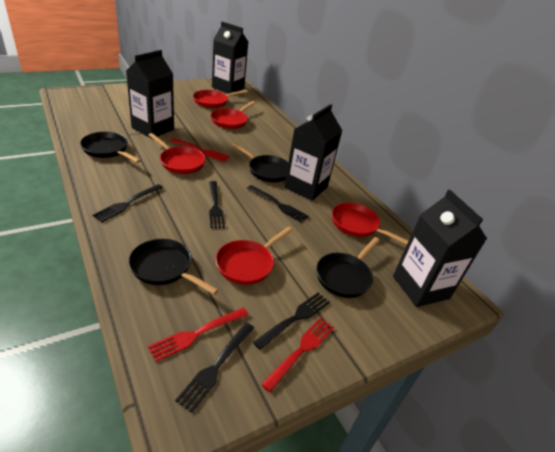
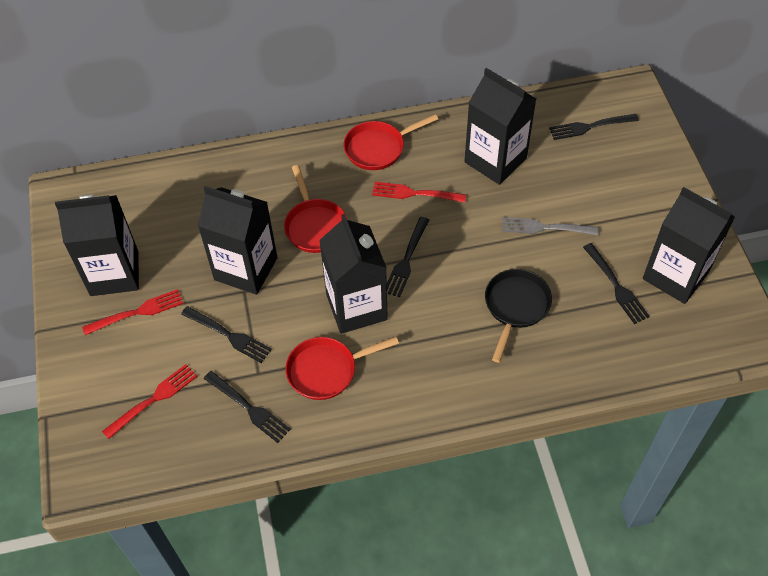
black carton: 4 -> 5
black pan: 4 -> 1
grey fork: 0 -> 1
red pan: 5 -> 3

